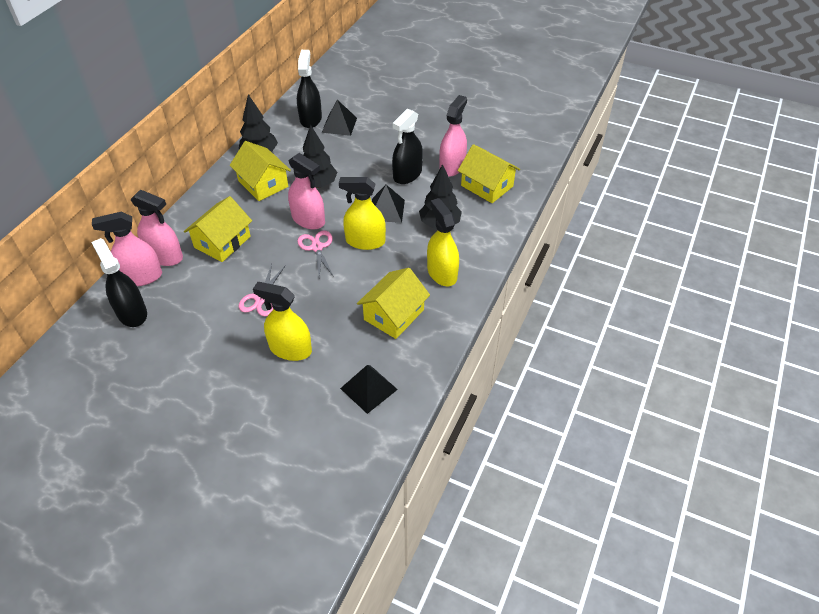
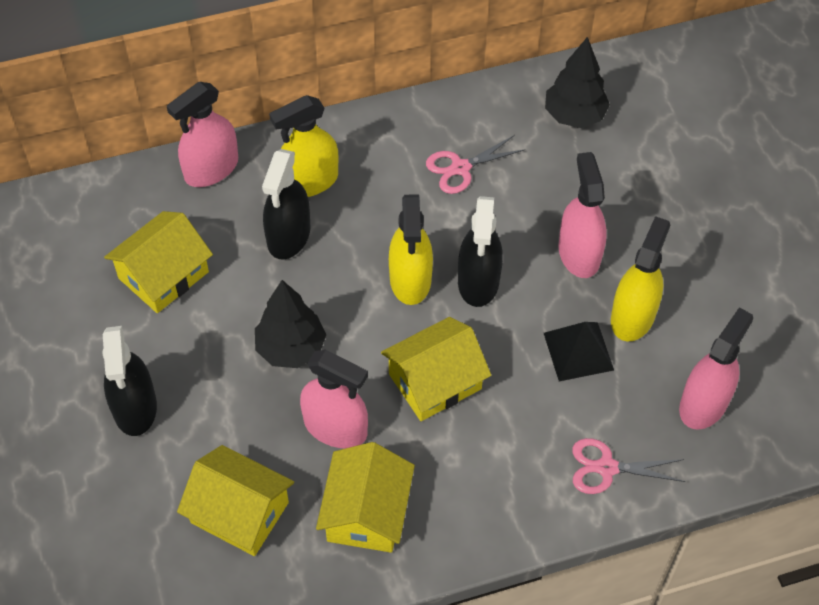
black pyramid: 3 -> 1
black tree: 3 -> 2

